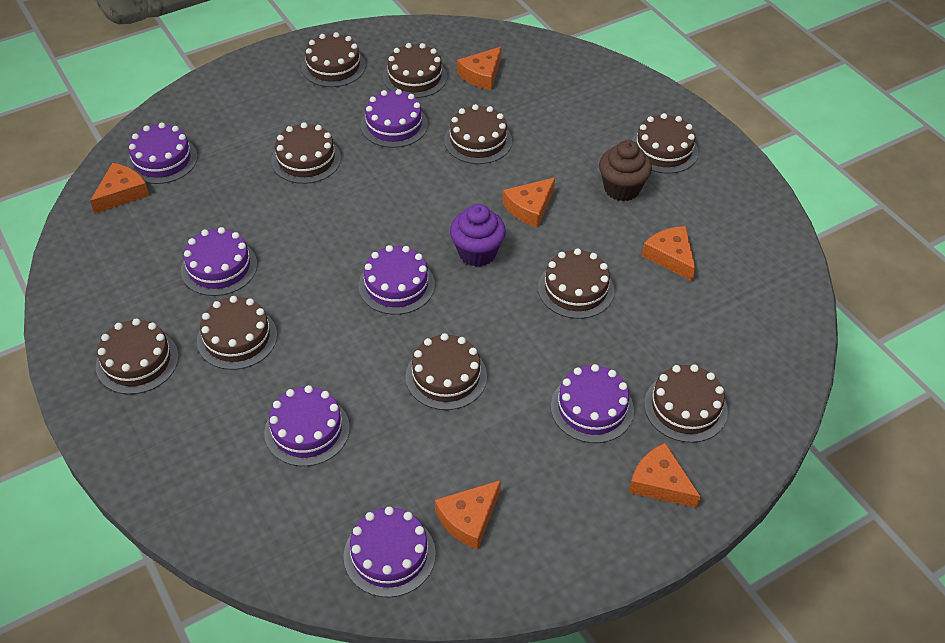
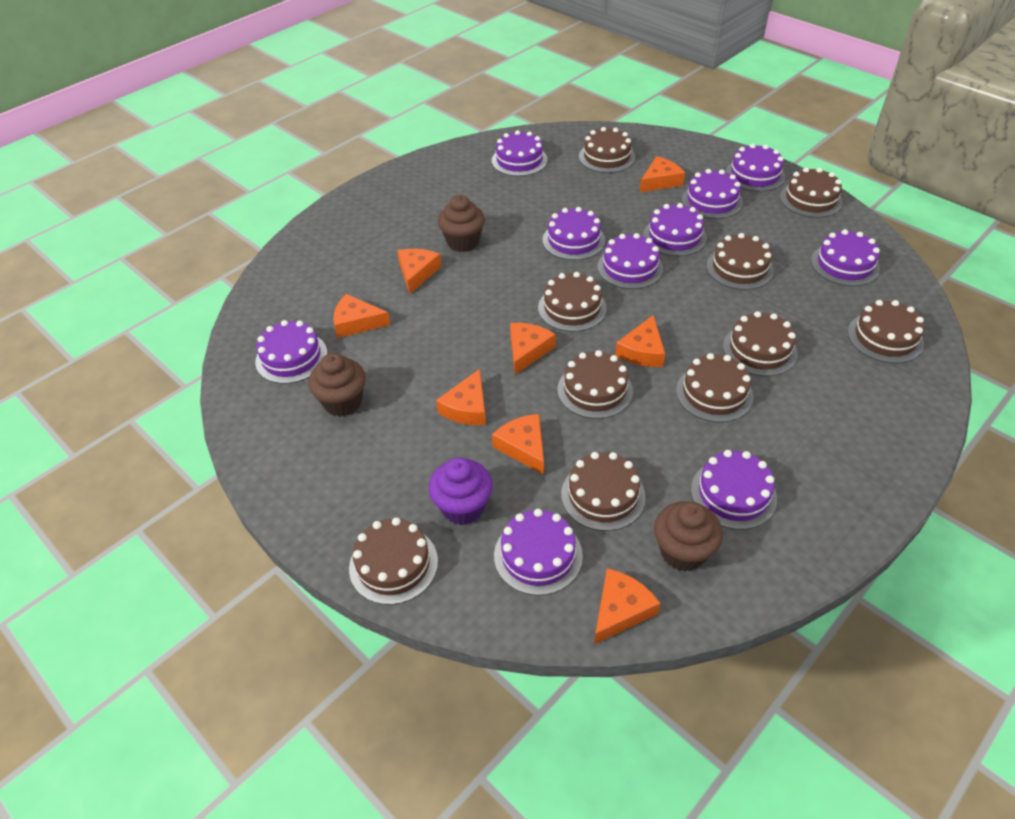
brown cupcake: 1 -> 3
orange cheese: 6 -> 8
purple cake: 7 -> 10

